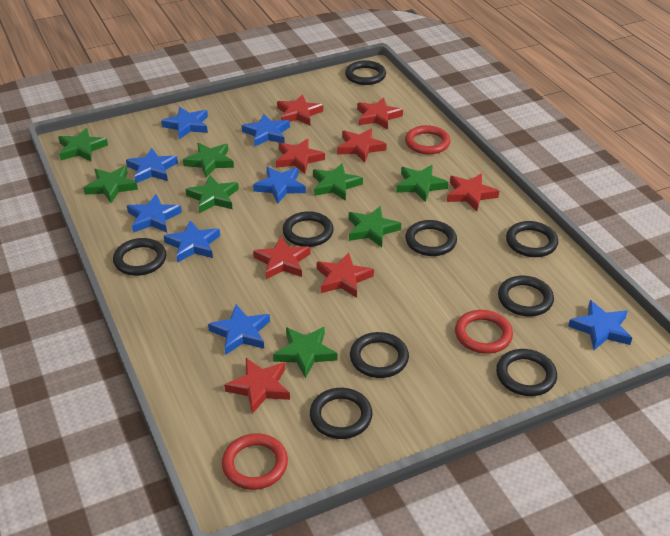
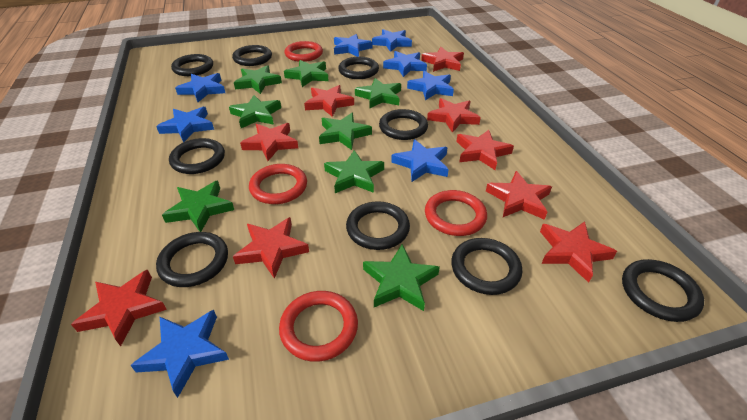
red ring: 3 -> 4
red star: 8 -> 9

